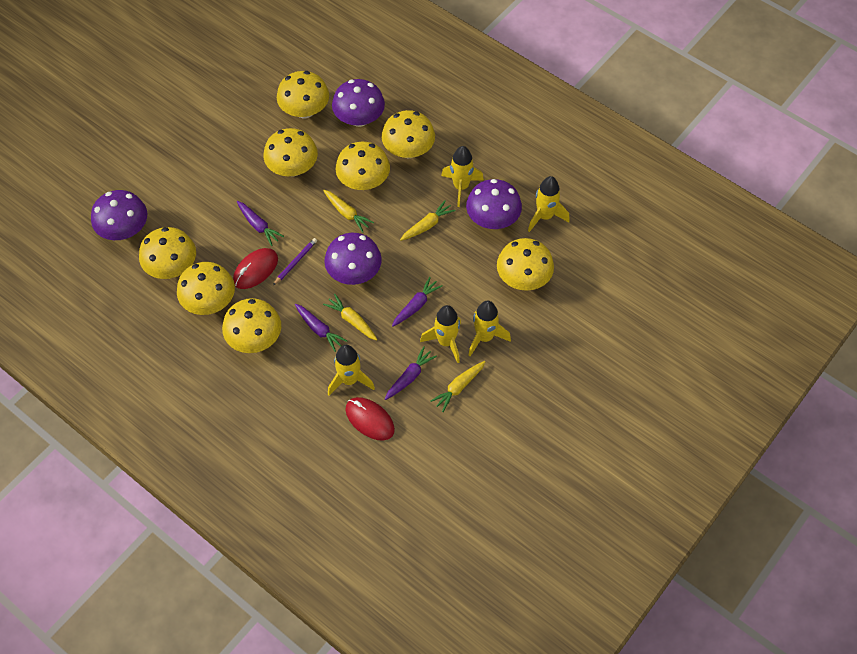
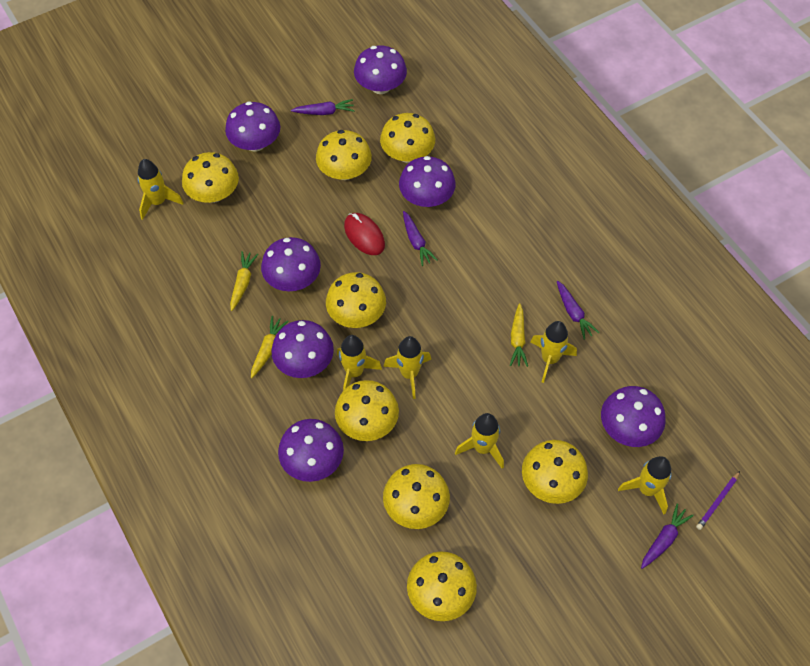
purple mushroom: 4 -> 7
red mouse: 2 -> 1
yellow carrot: 4 -> 3
yellow rocket: 5 -> 6

